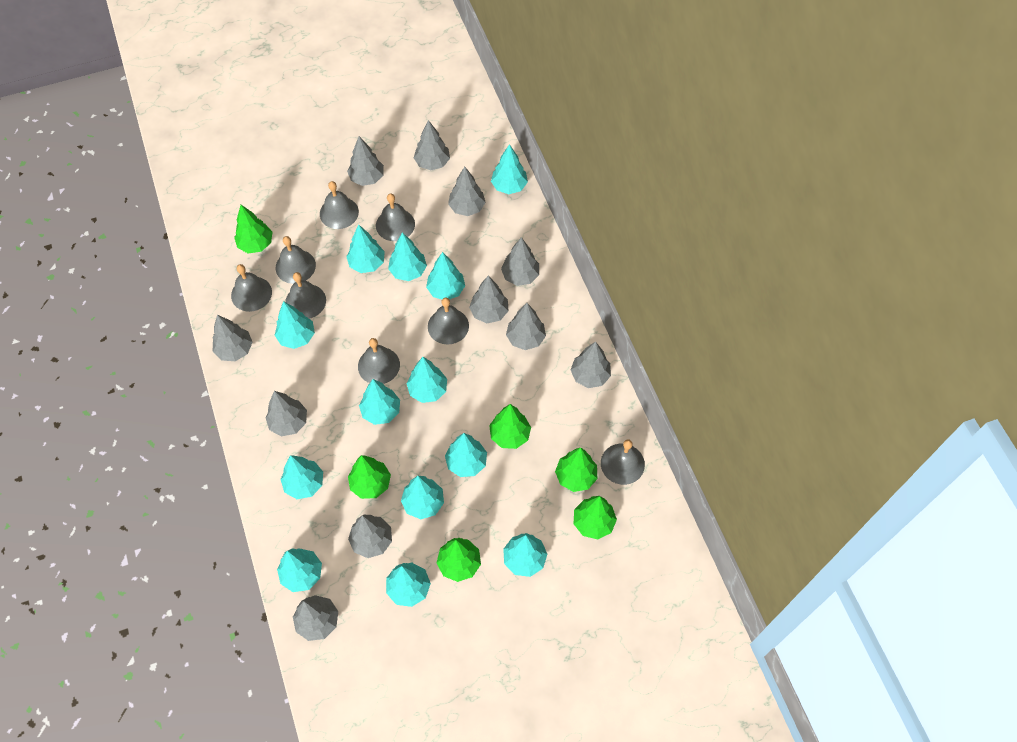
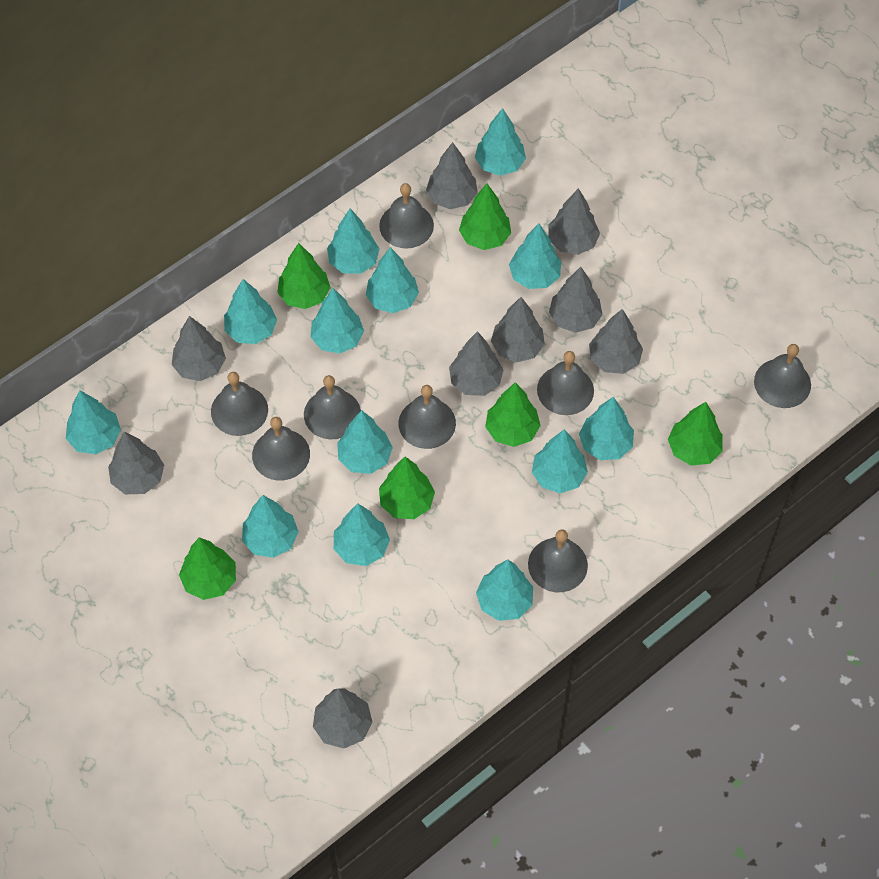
grey tree: 11 -> 9

